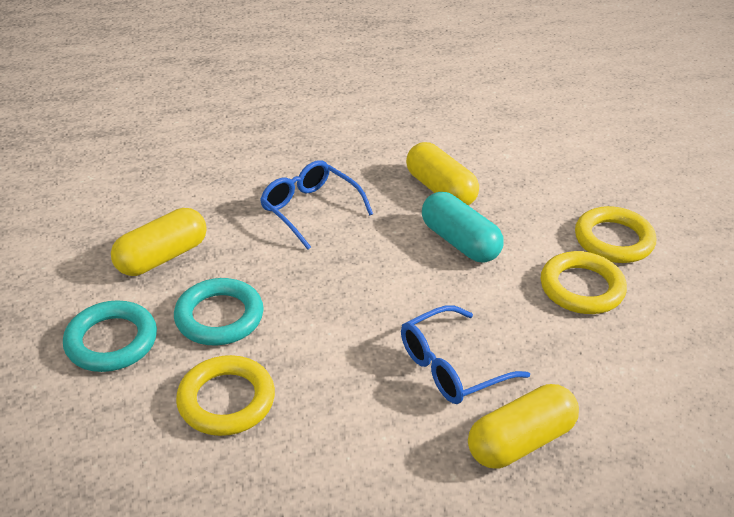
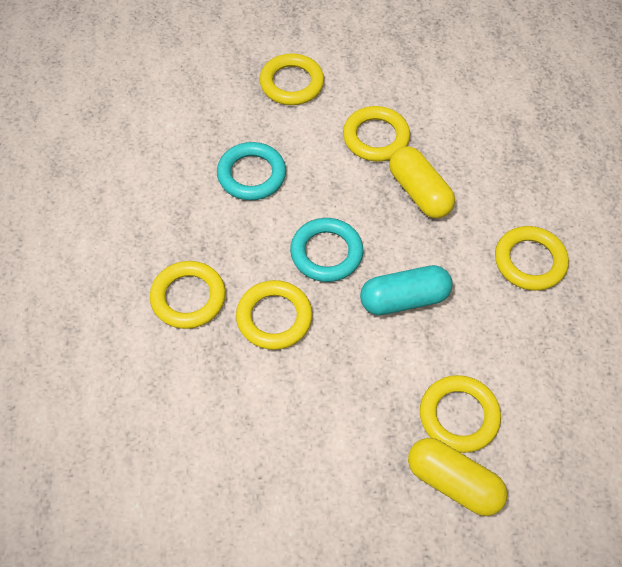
blue glasses: 2 -> 0
yellow capsule: 3 -> 2
yellow ring: 3 -> 6

